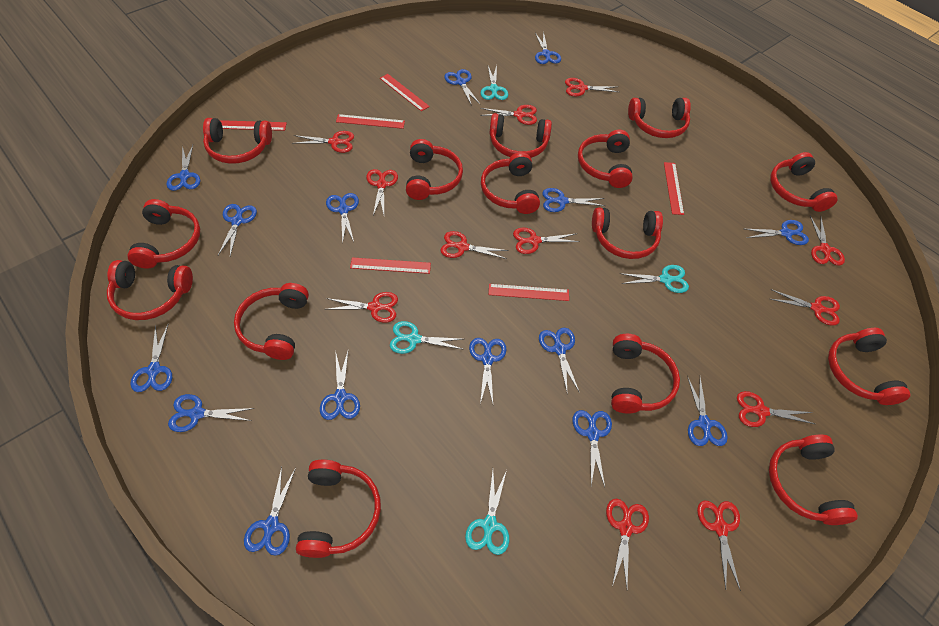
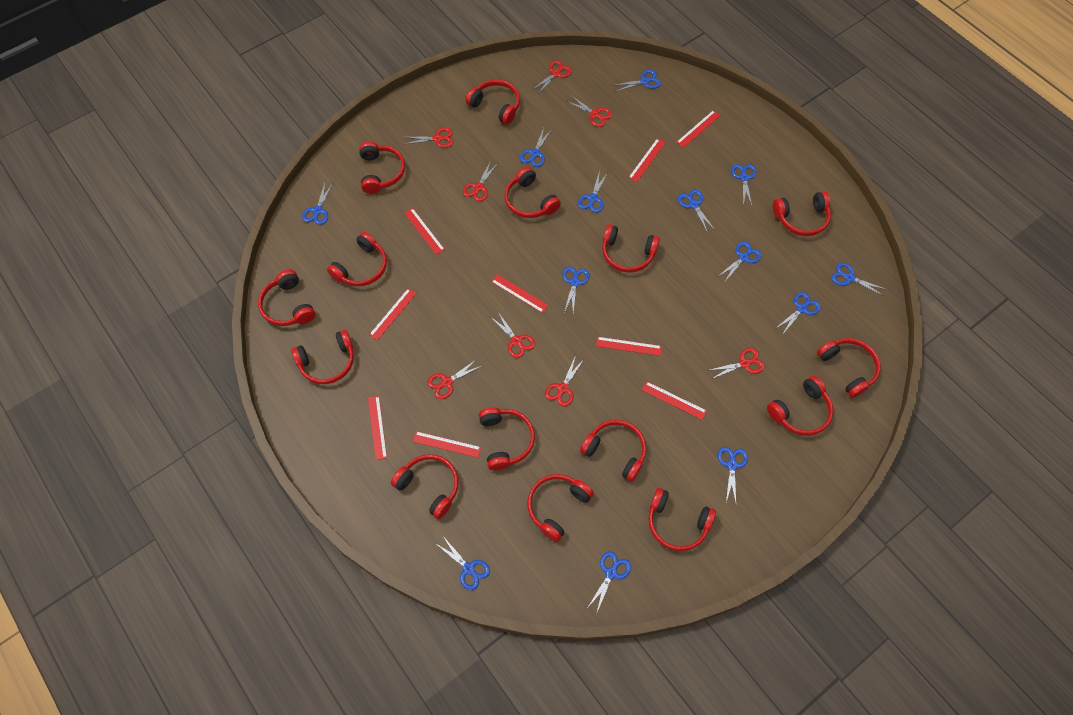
blue scissors: 15 -> 13
red ruler: 6 -> 9
red scissors: 12 -> 8
turquoise scissors: 4 -> 0

